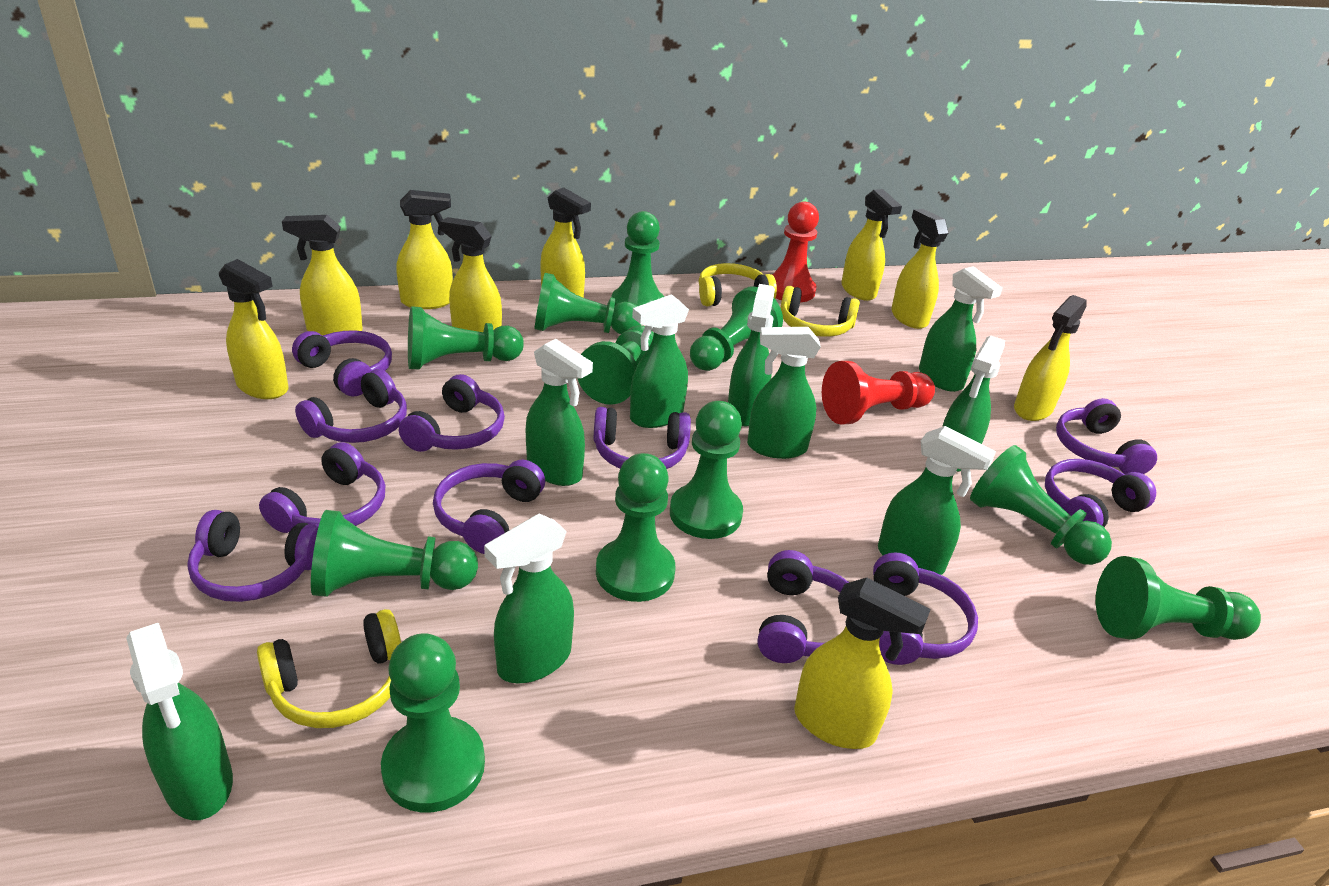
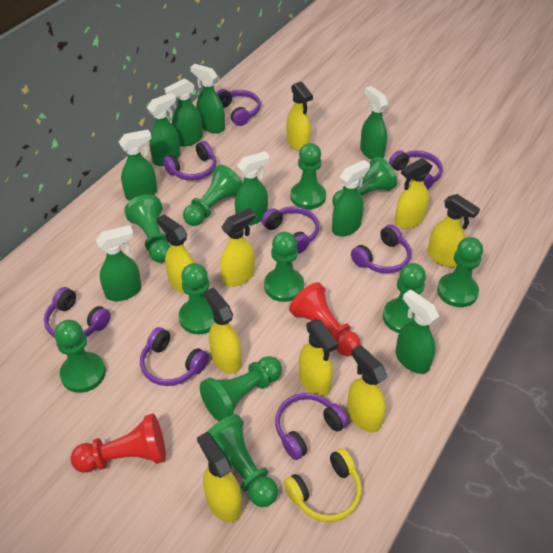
purple headphones: 11 -> 8
yellow headphones: 3 -> 1

